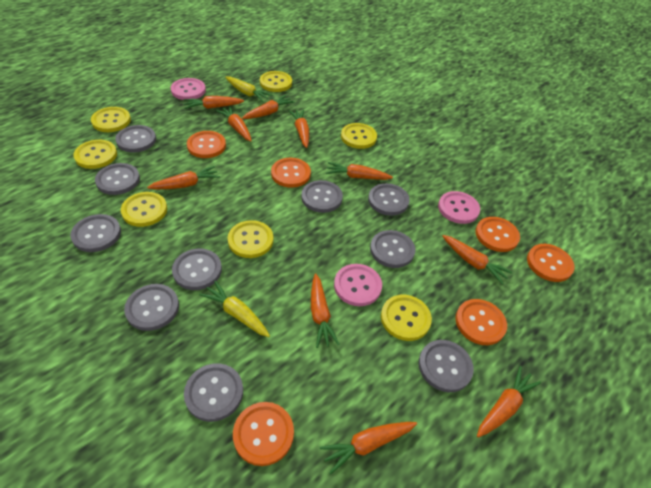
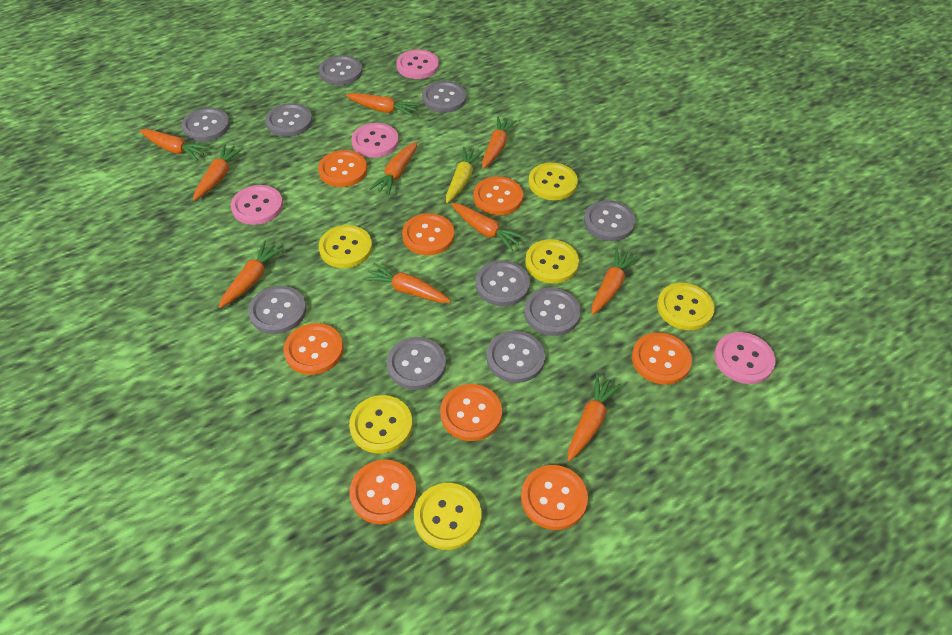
orange button: 6 -> 8
pink button: 3 -> 4
yellow button: 7 -> 6
yellow carrot: 2 -> 1

